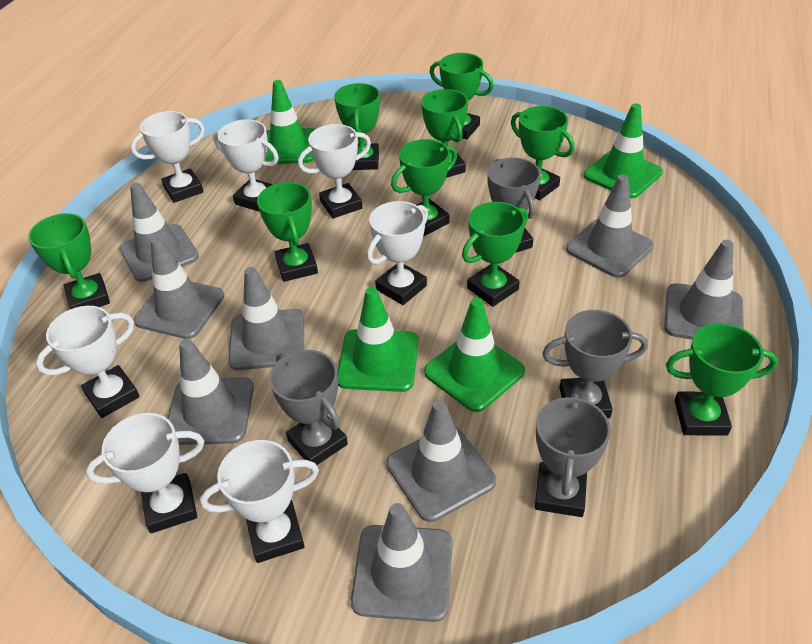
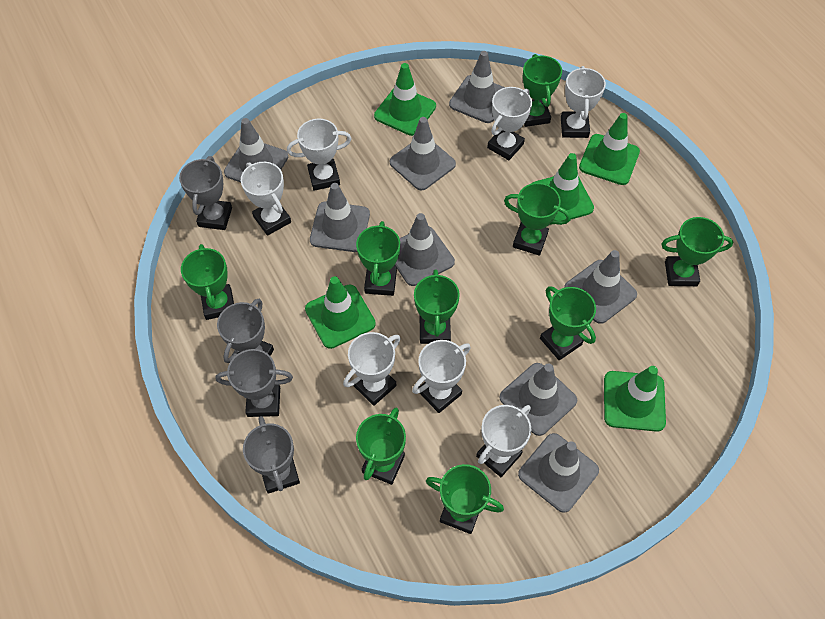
green traffic cone: 4 -> 5

